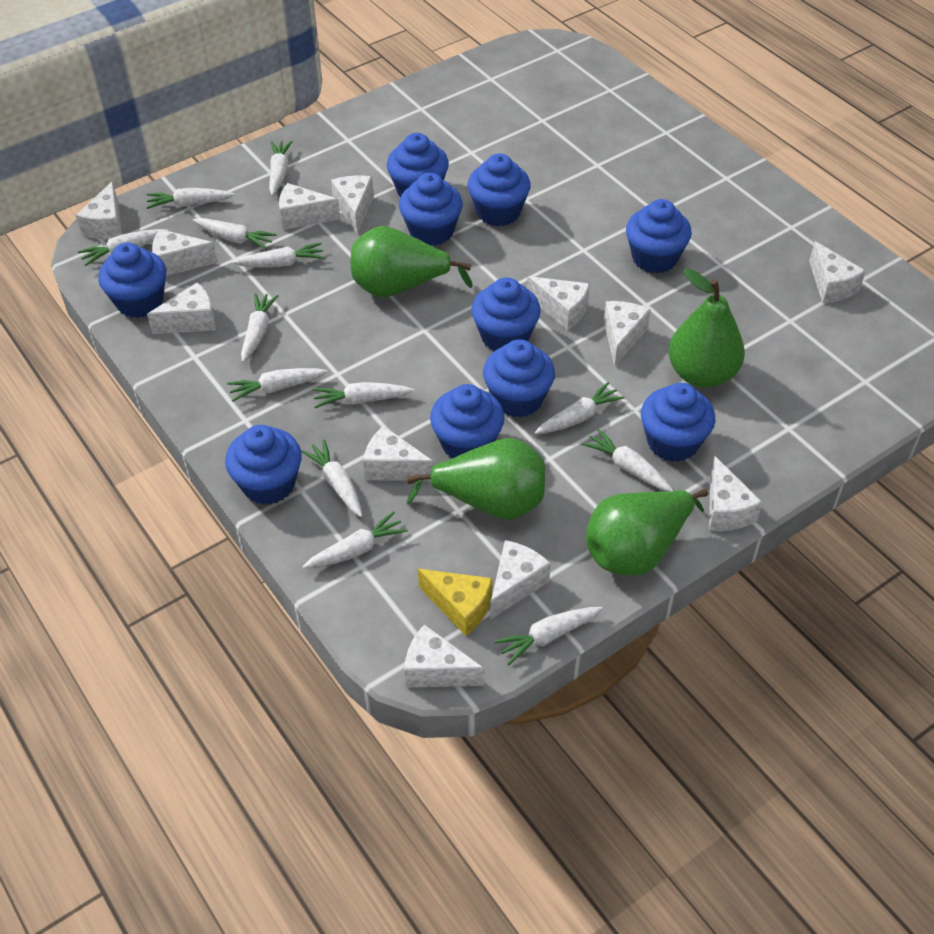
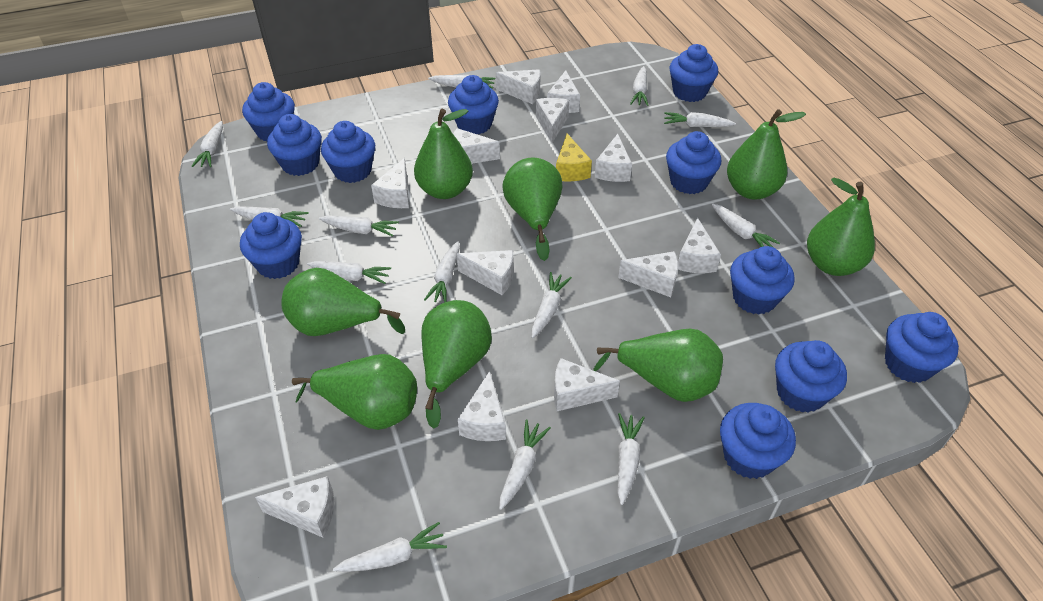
blue cupcake: 10 -> 11
green pear: 4 -> 8

